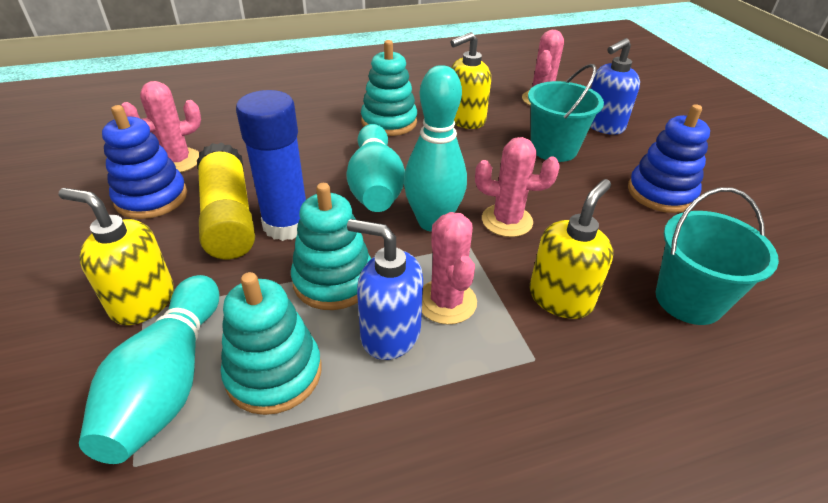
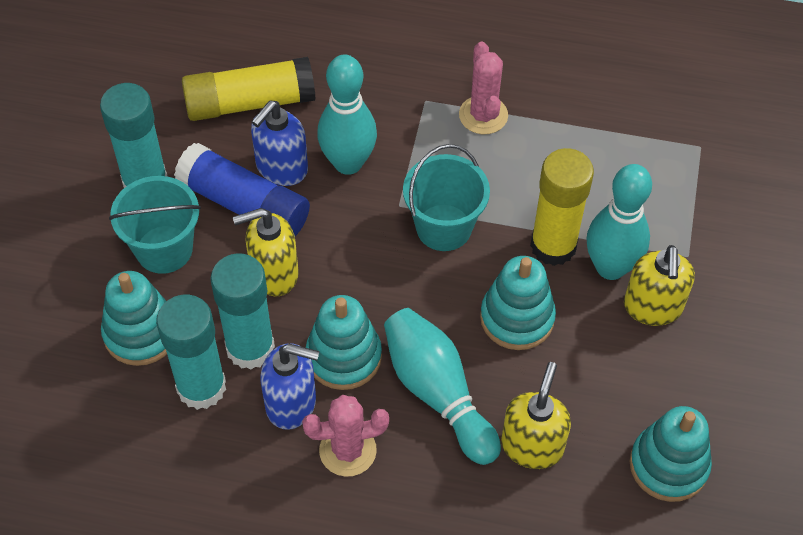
blue stacking toy: 2 -> 0
pink cactus: 4 -> 2
turquoise glue stick: 0 -> 3
turquoise stacking toy: 3 -> 4
yellow glue stick: 1 -> 2

